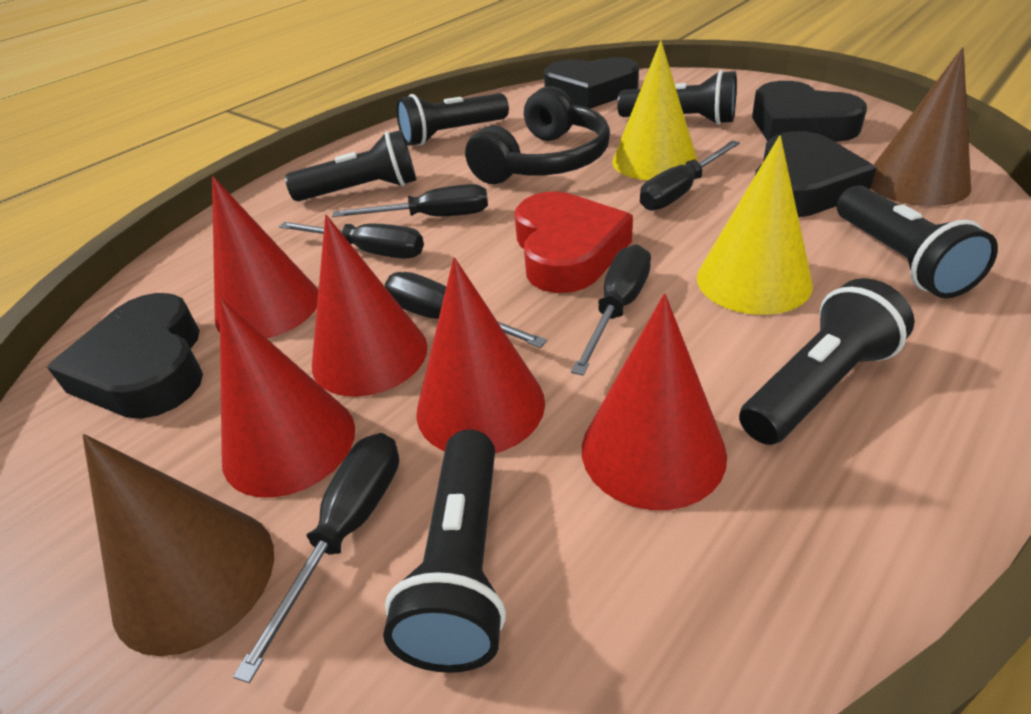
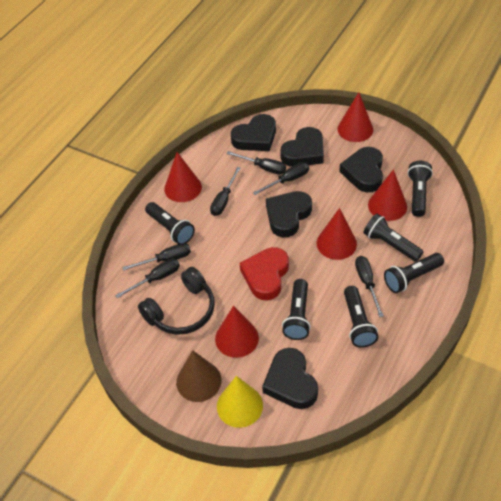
black heart: 4 -> 5
brown cone: 2 -> 1
yellow cone: 2 -> 1

